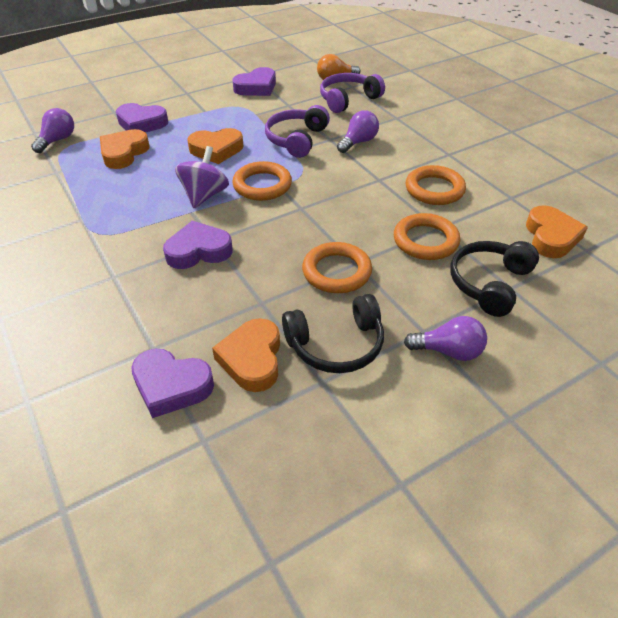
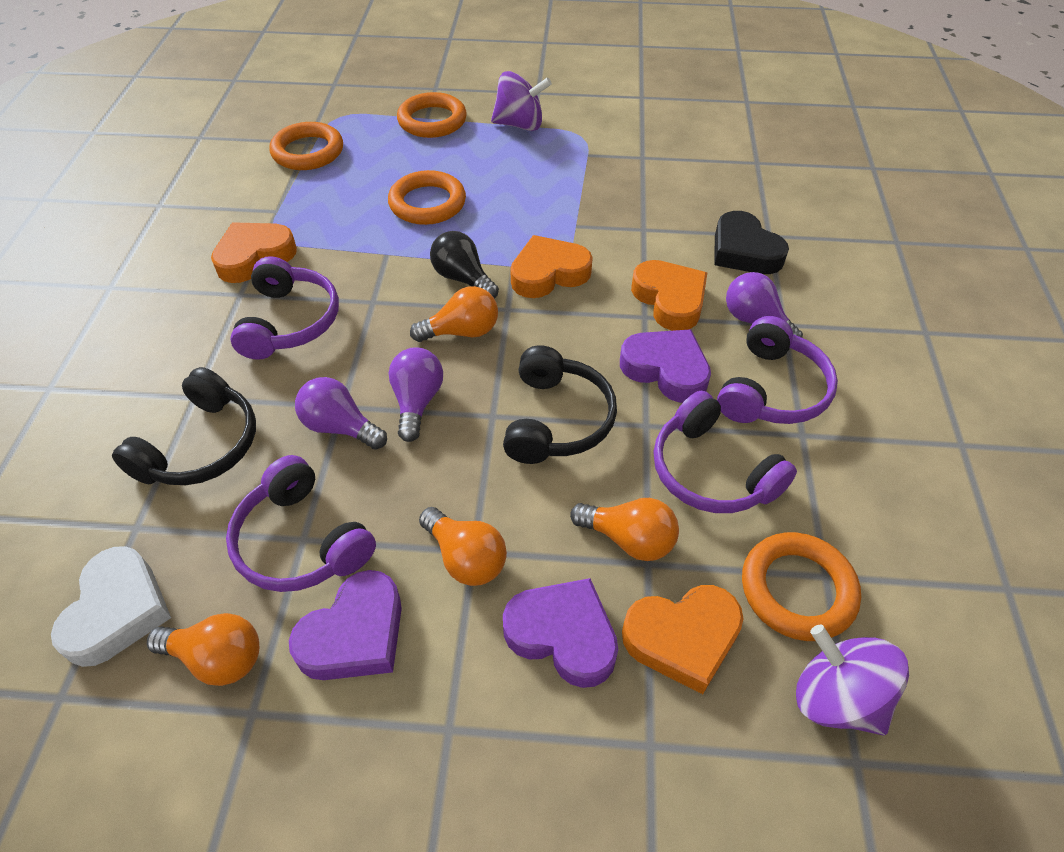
black heart: 0 -> 1
black light bulb: 0 -> 1
orange light bulb: 1 -> 4
purple headphones: 2 -> 4
purple heart: 4 -> 3
purple spinning top: 1 -> 2
white heart: 0 -> 1

